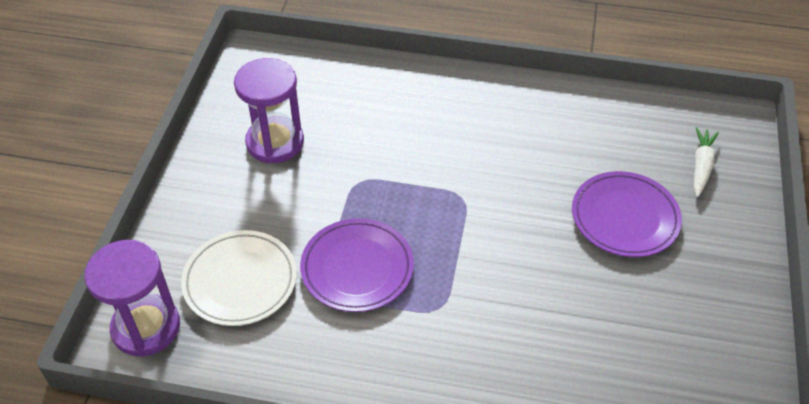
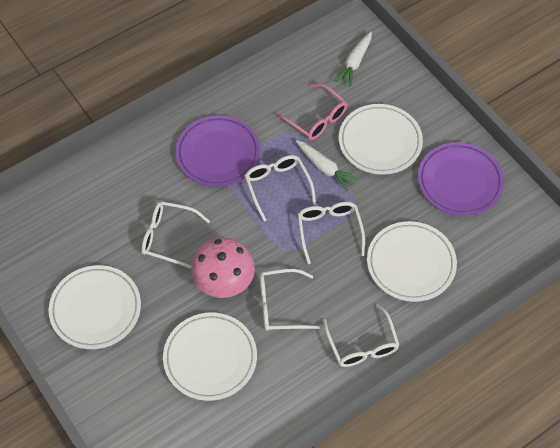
pink glasses: 0 -> 1
pink mushroom: 0 -> 1
purple hourglass: 2 -> 0
white carrot: 1 -> 2
white glasses: 0 -> 5
white plate: 1 -> 4

